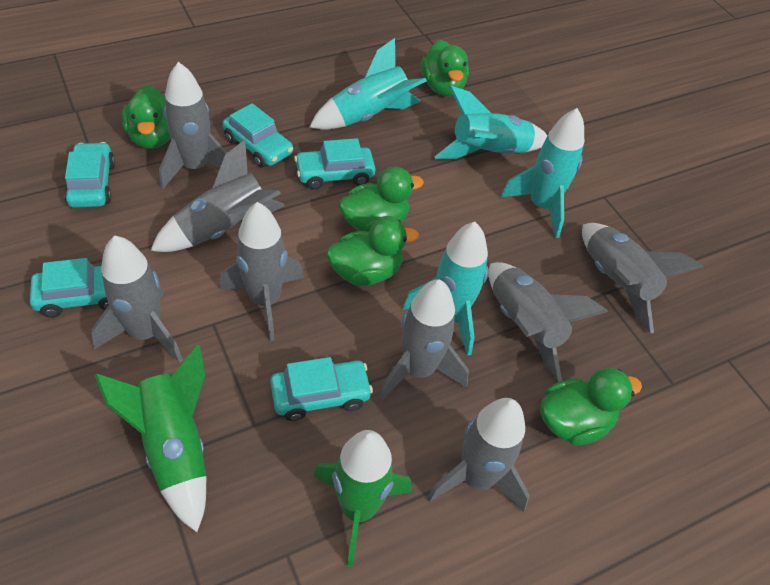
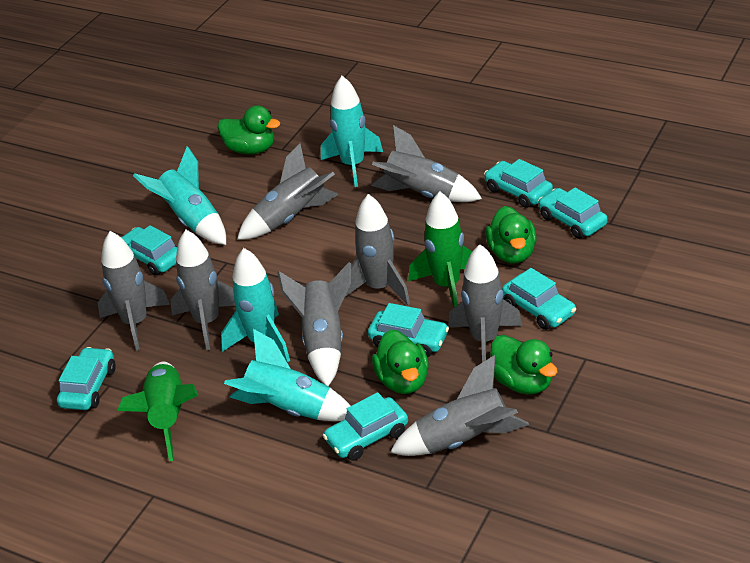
green duck: 5 -> 4
turquoise car: 5 -> 7

